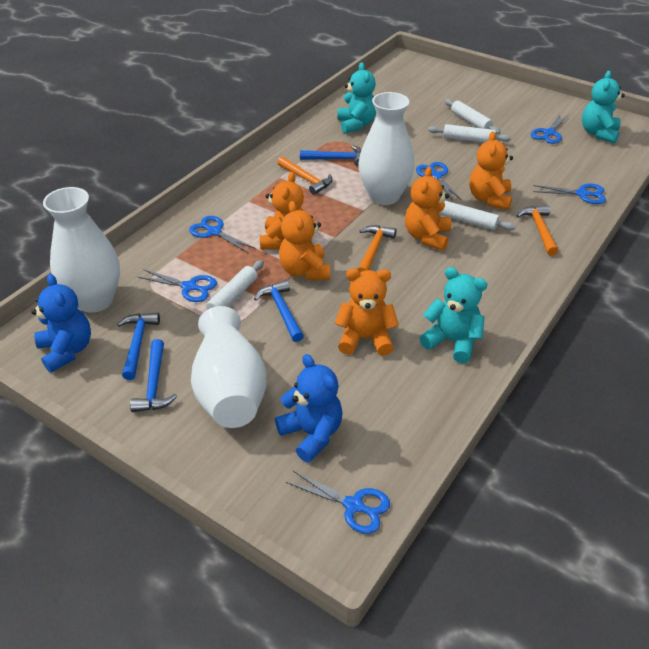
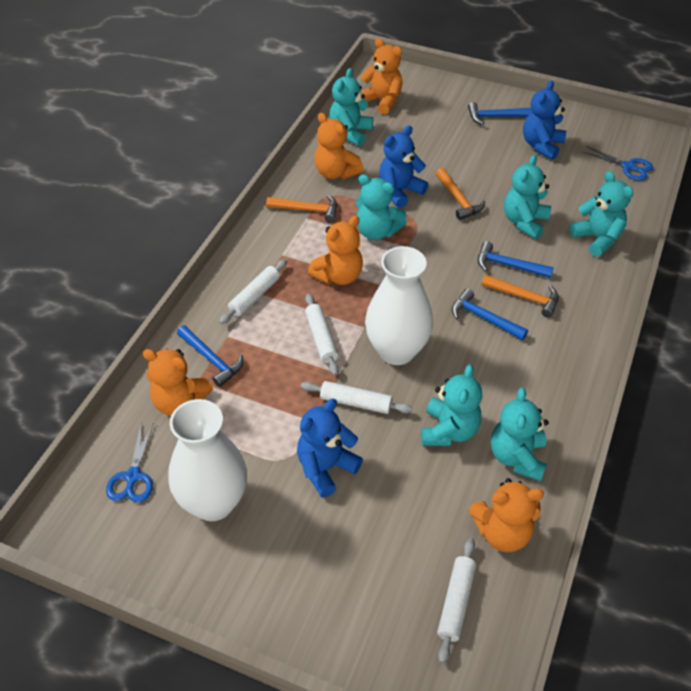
blue scissors: 6 -> 2
blue teddy bear: 2 -> 3
turquoise teddy bear: 3 -> 6
white vase: 3 -> 2

